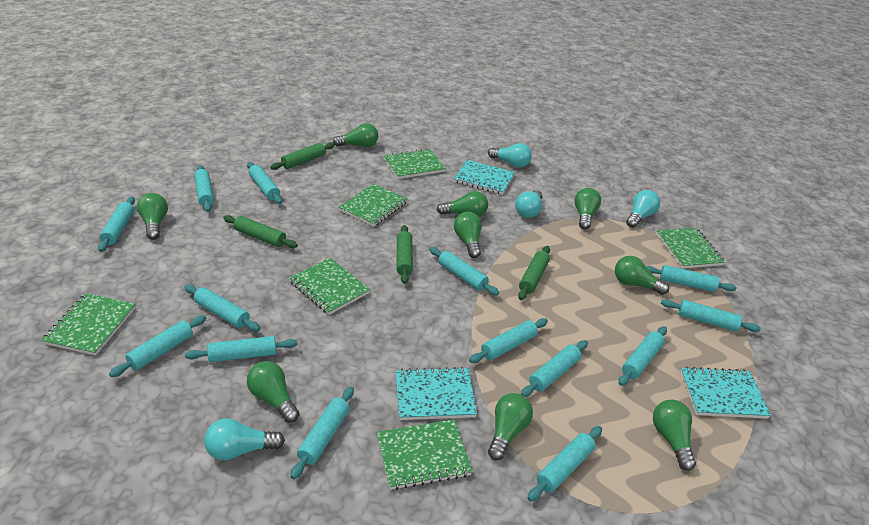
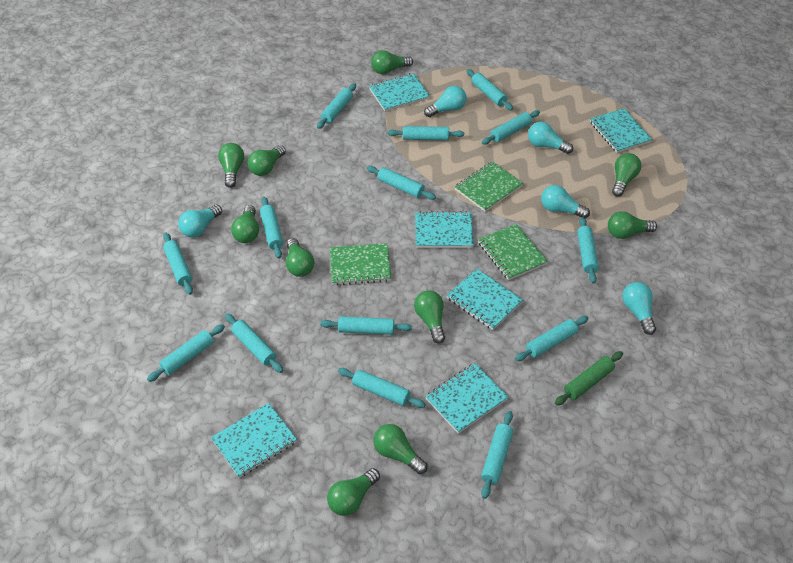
green light bulb: 9 -> 10
green notebook: 6 -> 3
green rolling pin: 4 -> 1
turquoise light bulb: 4 -> 5
turquoise notebook: 3 -> 6

